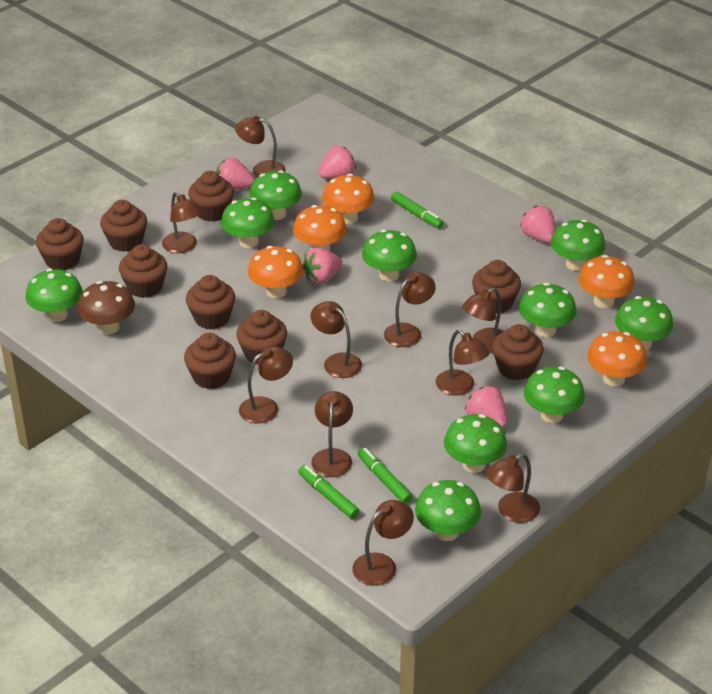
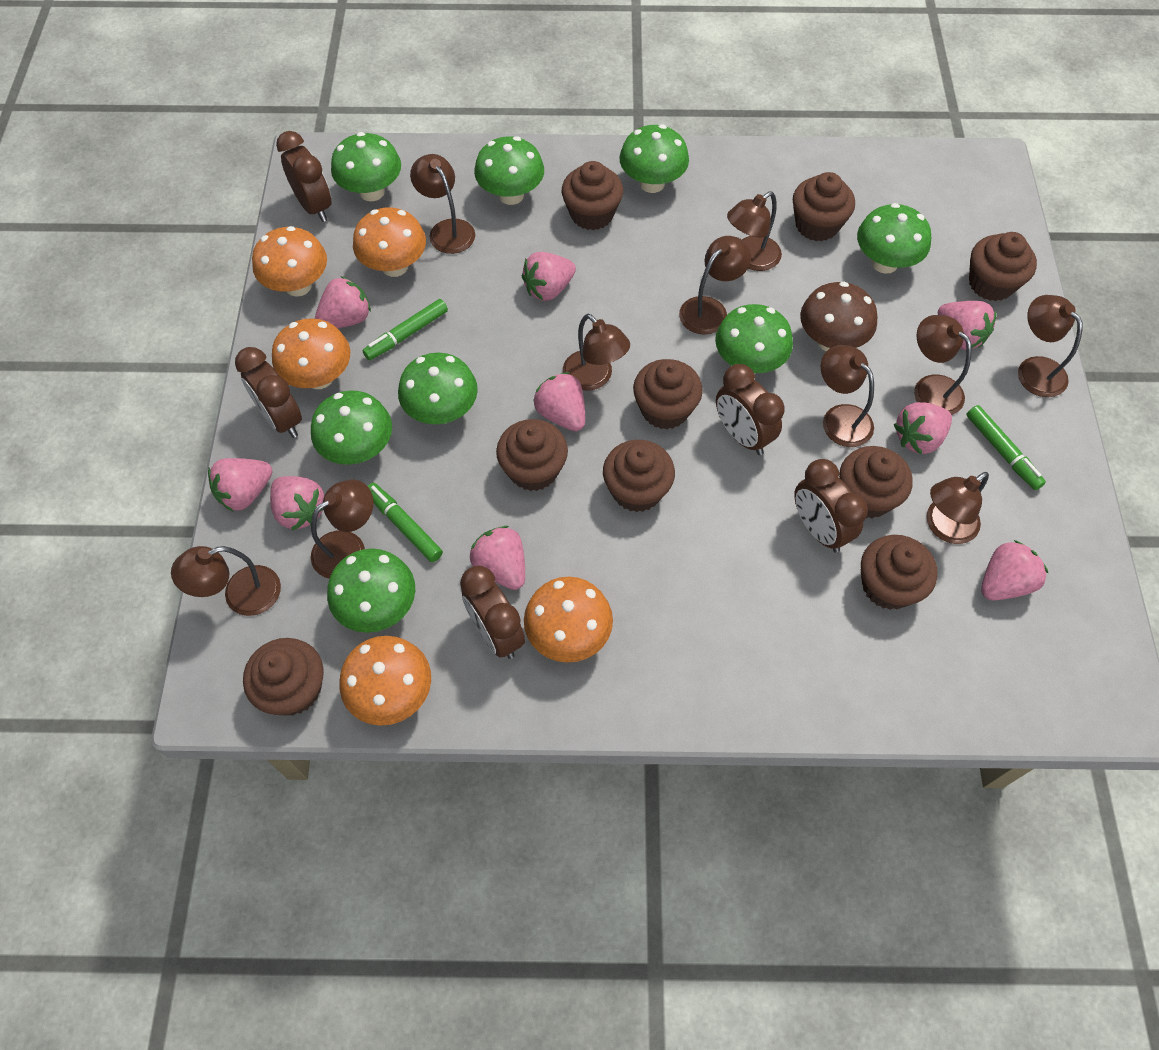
brown clock: 0 -> 5
green mushroom: 10 -> 8
pink strawberry: 5 -> 9

